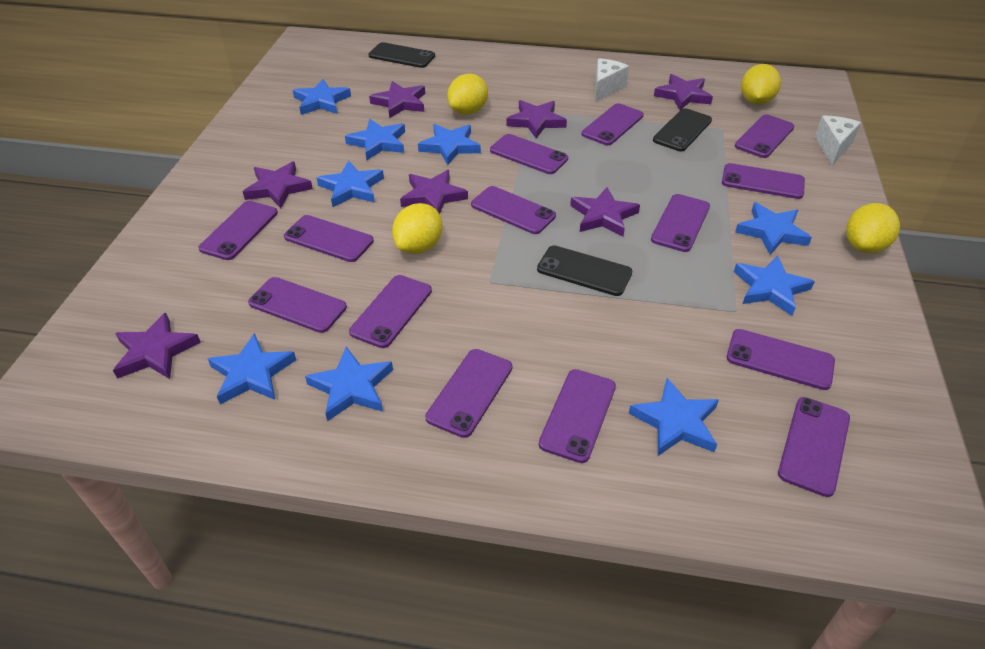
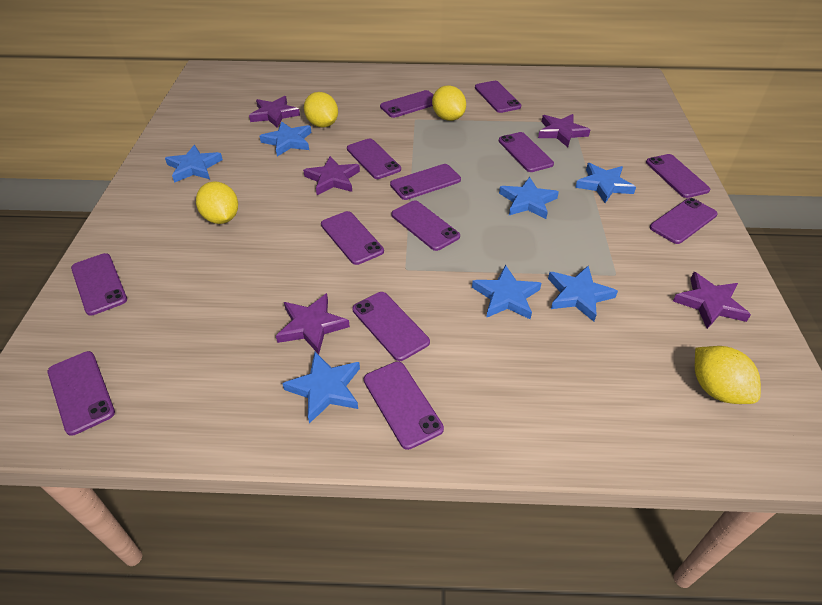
black phone: 3 -> 0
blue star: 9 -> 7
purple phone: 14 -> 13
purple star: 7 -> 5
white cheese: 2 -> 0

